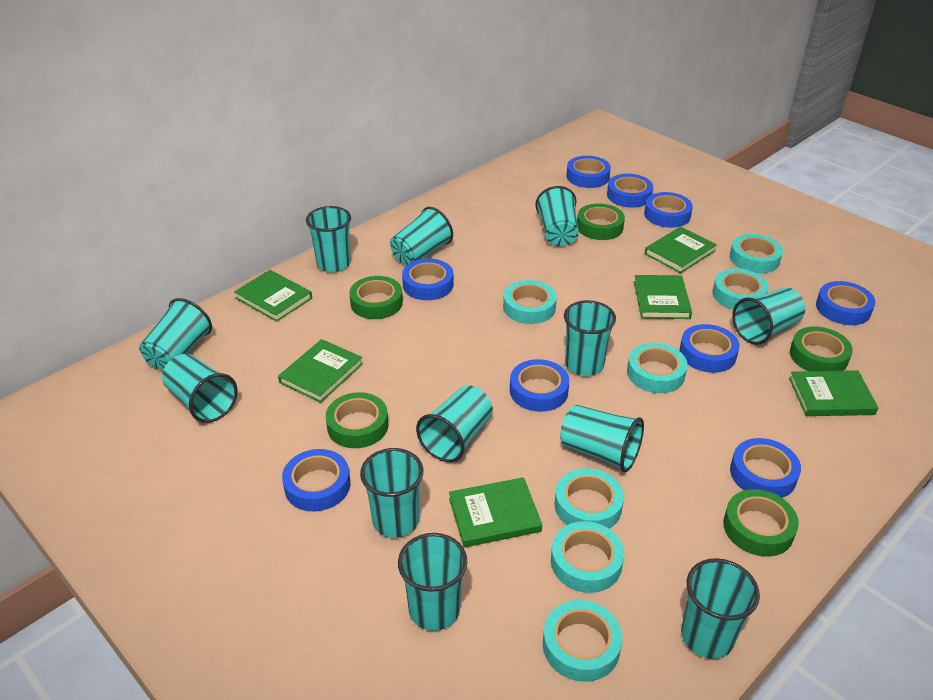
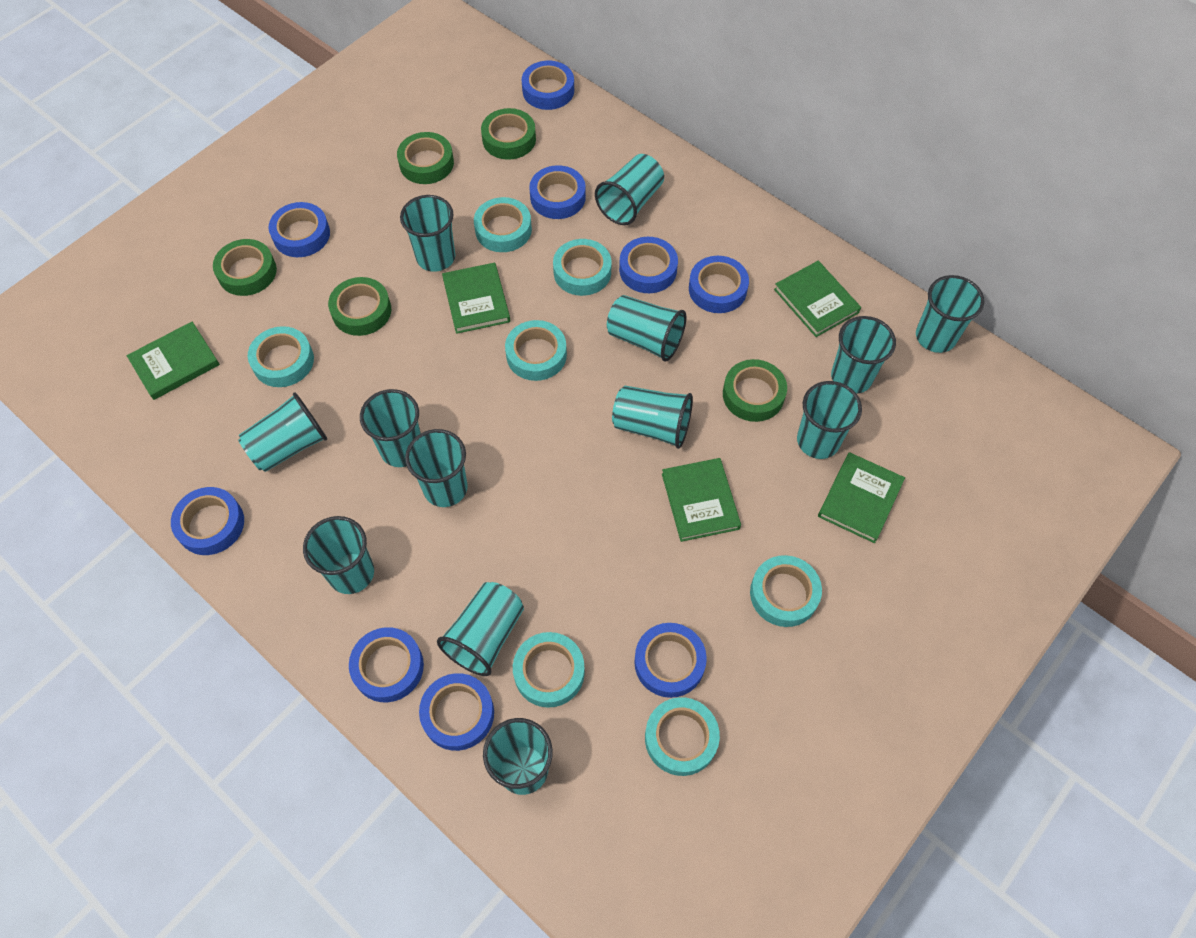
green book: 6 -> 5
turquoise cup: 12 -> 13

